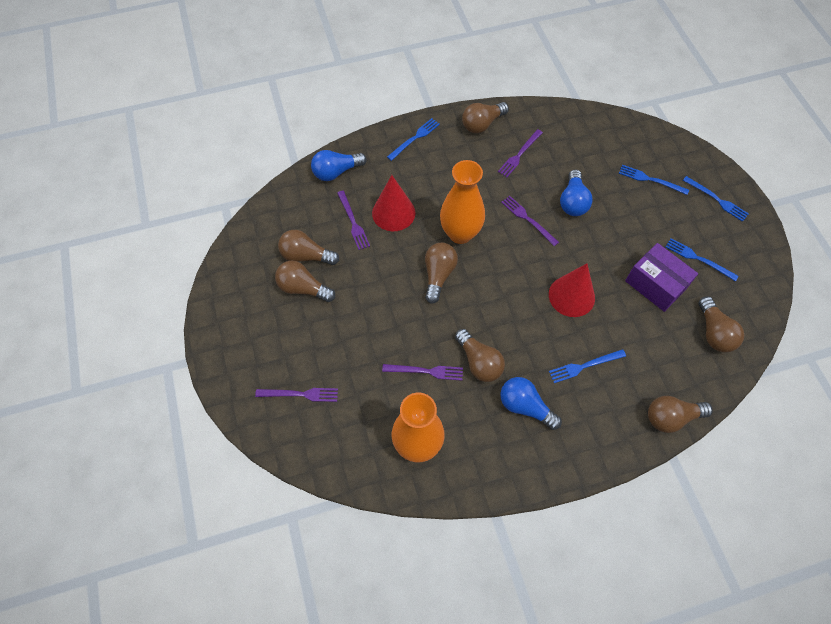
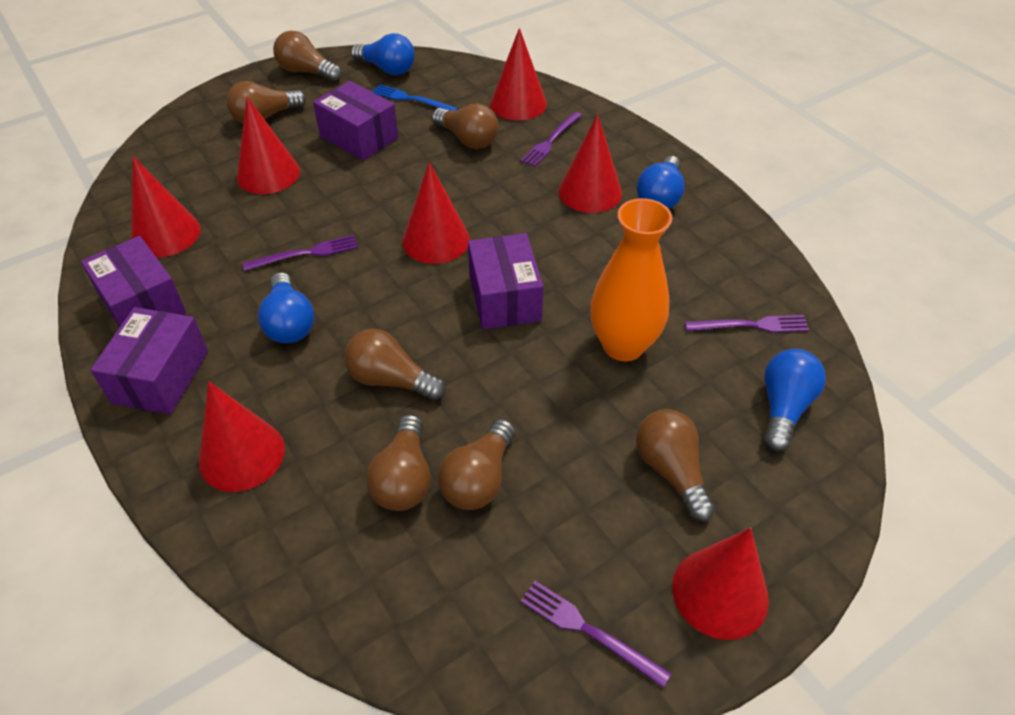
blue fork: 5 -> 1
blue light bulb: 3 -> 4
orange vase: 2 -> 1
purple box: 1 -> 4
purple fork: 5 -> 4
red cone: 2 -> 7

